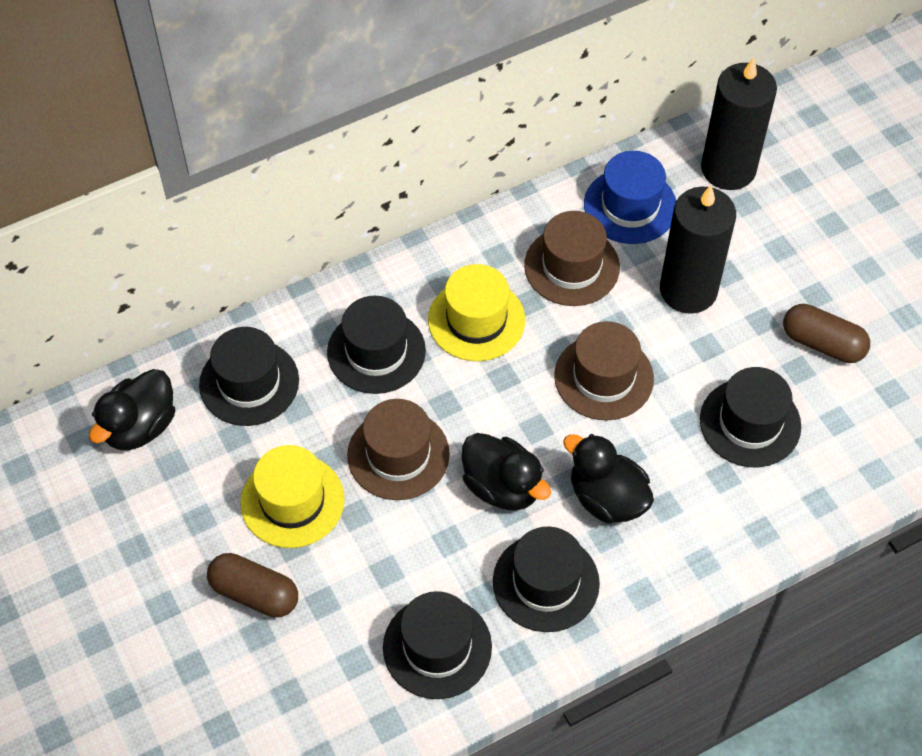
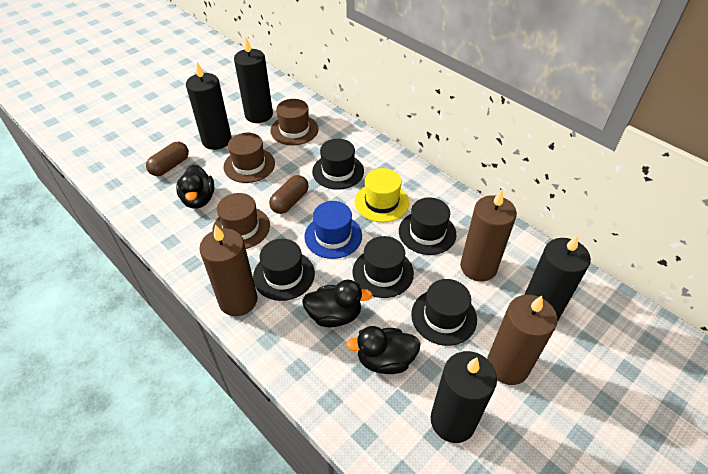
black candle: 2 -> 4
brown candle: 0 -> 3
yellow hat: 2 -> 1

